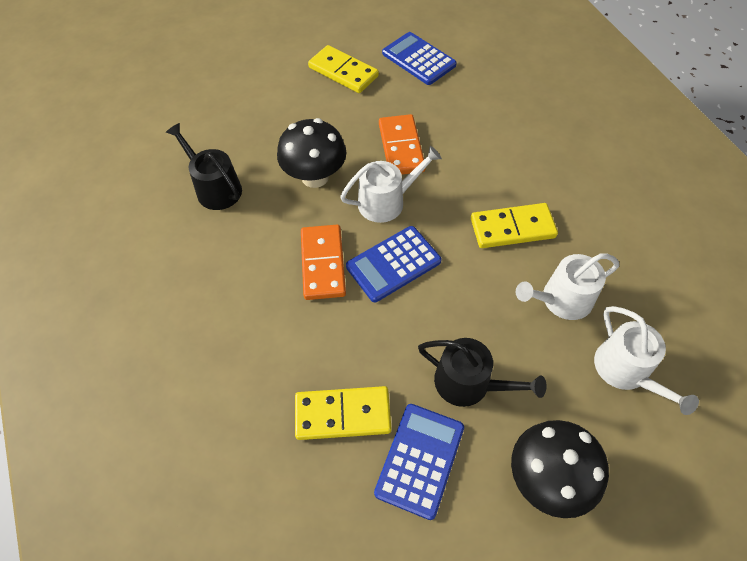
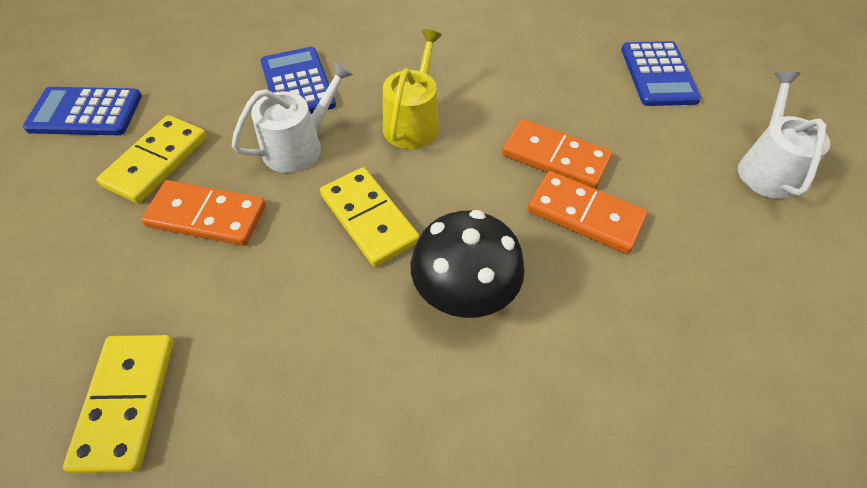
black mushroom: 2 -> 1
black watering can: 2 -> 0
orange domino: 2 -> 3
white watering can: 3 -> 2
yellow watering can: 0 -> 1

